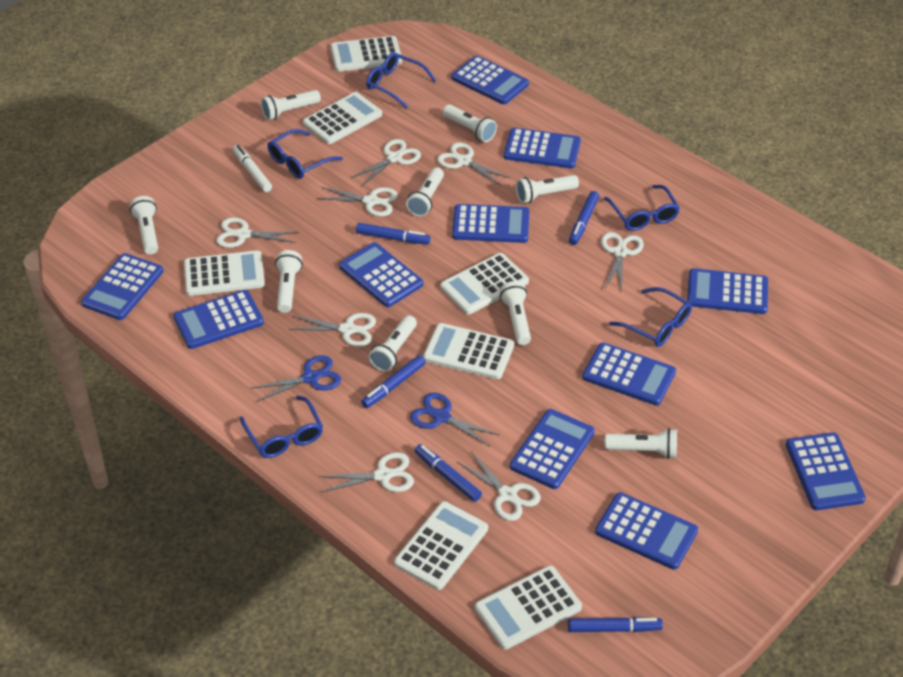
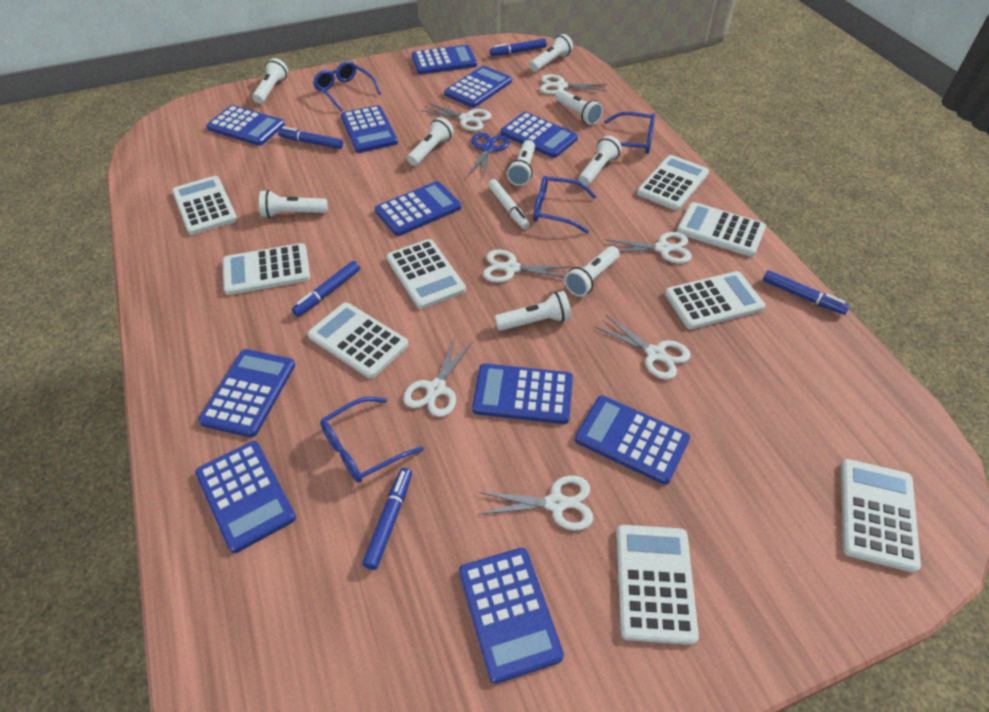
blue glasses: 5 -> 4
blue scissors: 2 -> 1
white calculator: 7 -> 9
white scissors: 8 -> 7

